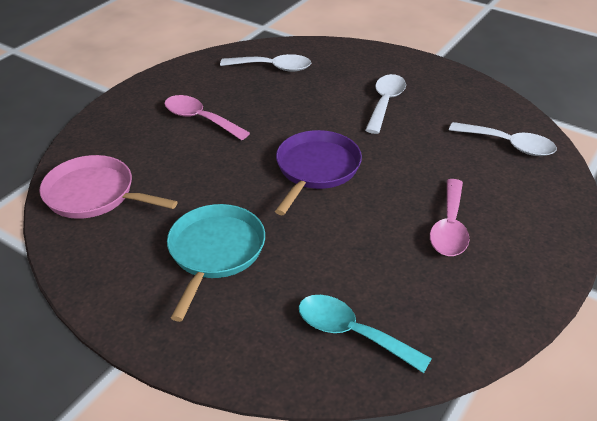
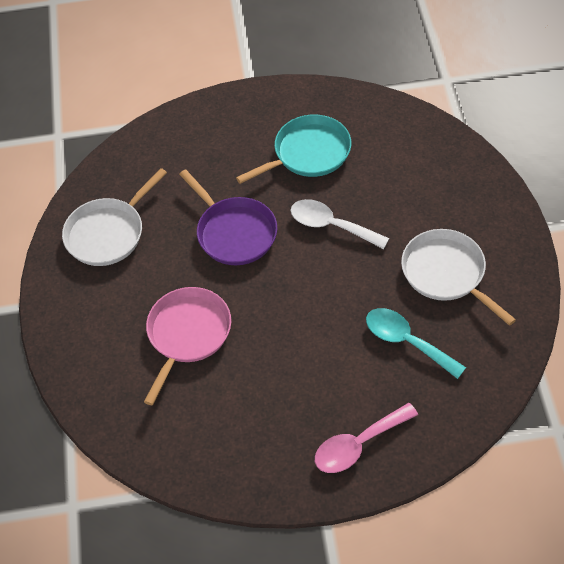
pink spoon: 2 -> 1
white pan: 0 -> 2
white spoon: 3 -> 1

